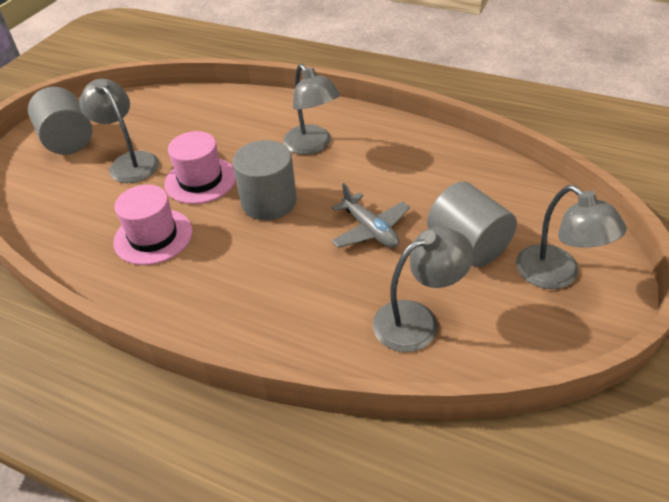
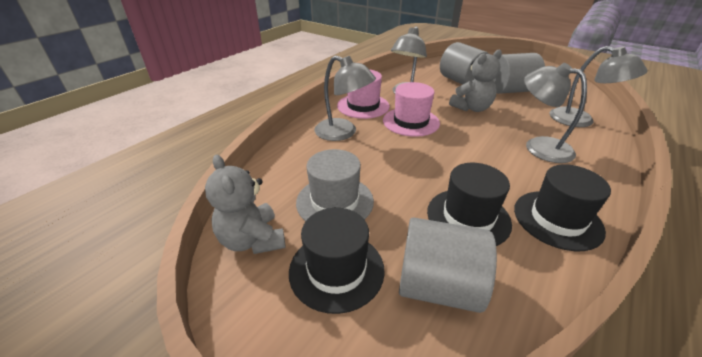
black hat: 0 -> 3
grey hat: 0 -> 1
grey plane: 1 -> 0
grey teddy bear: 0 -> 2

